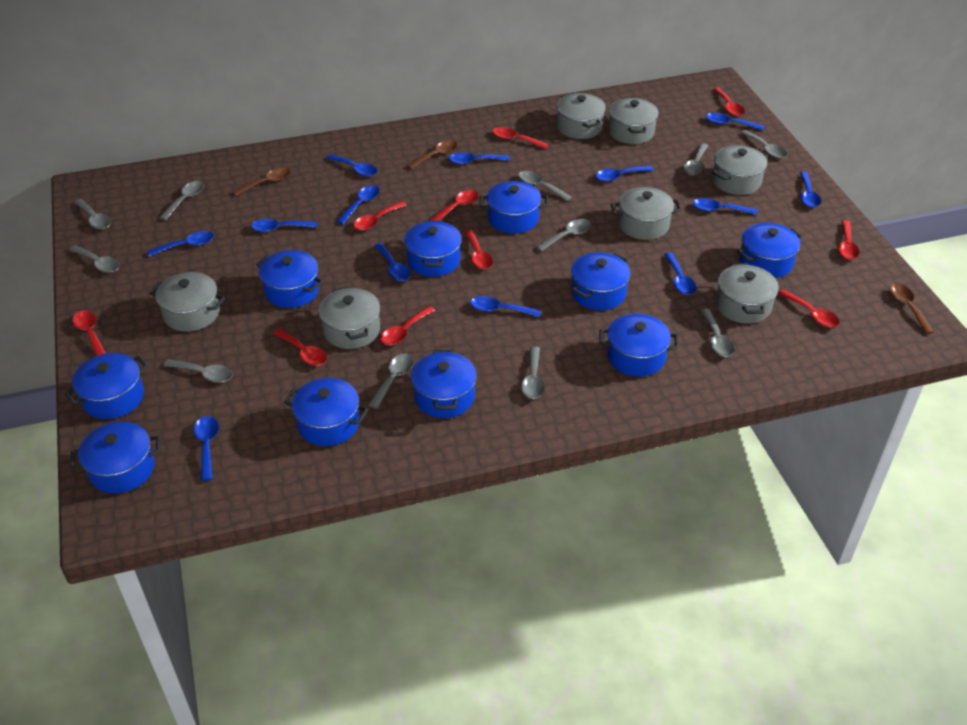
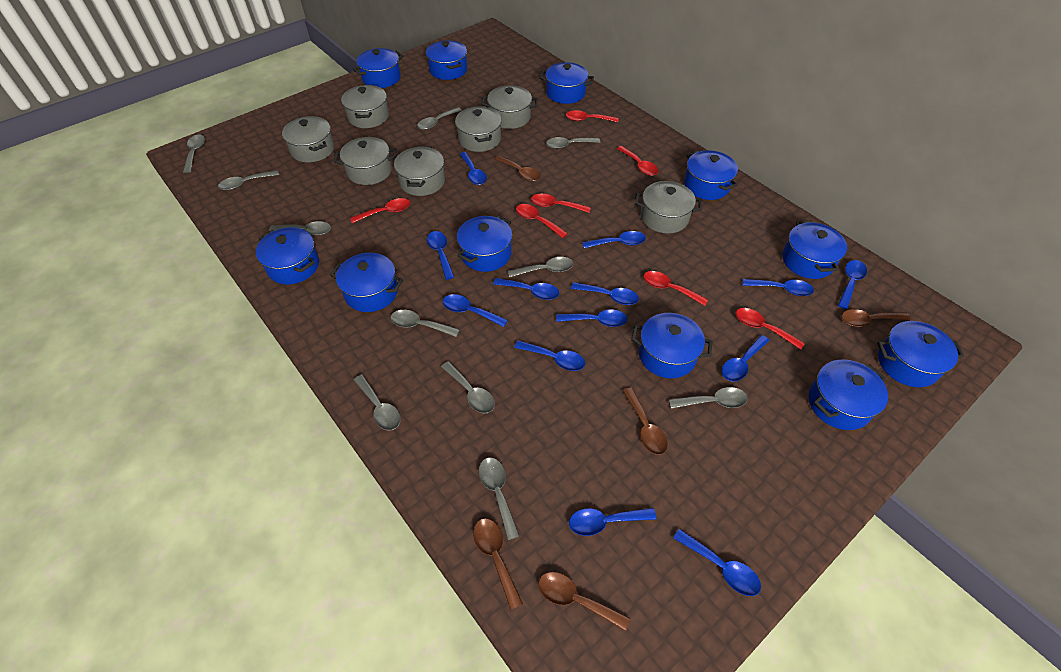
blue pot: 10 -> 11
brown spoon: 3 -> 5
red spoon: 10 -> 7

